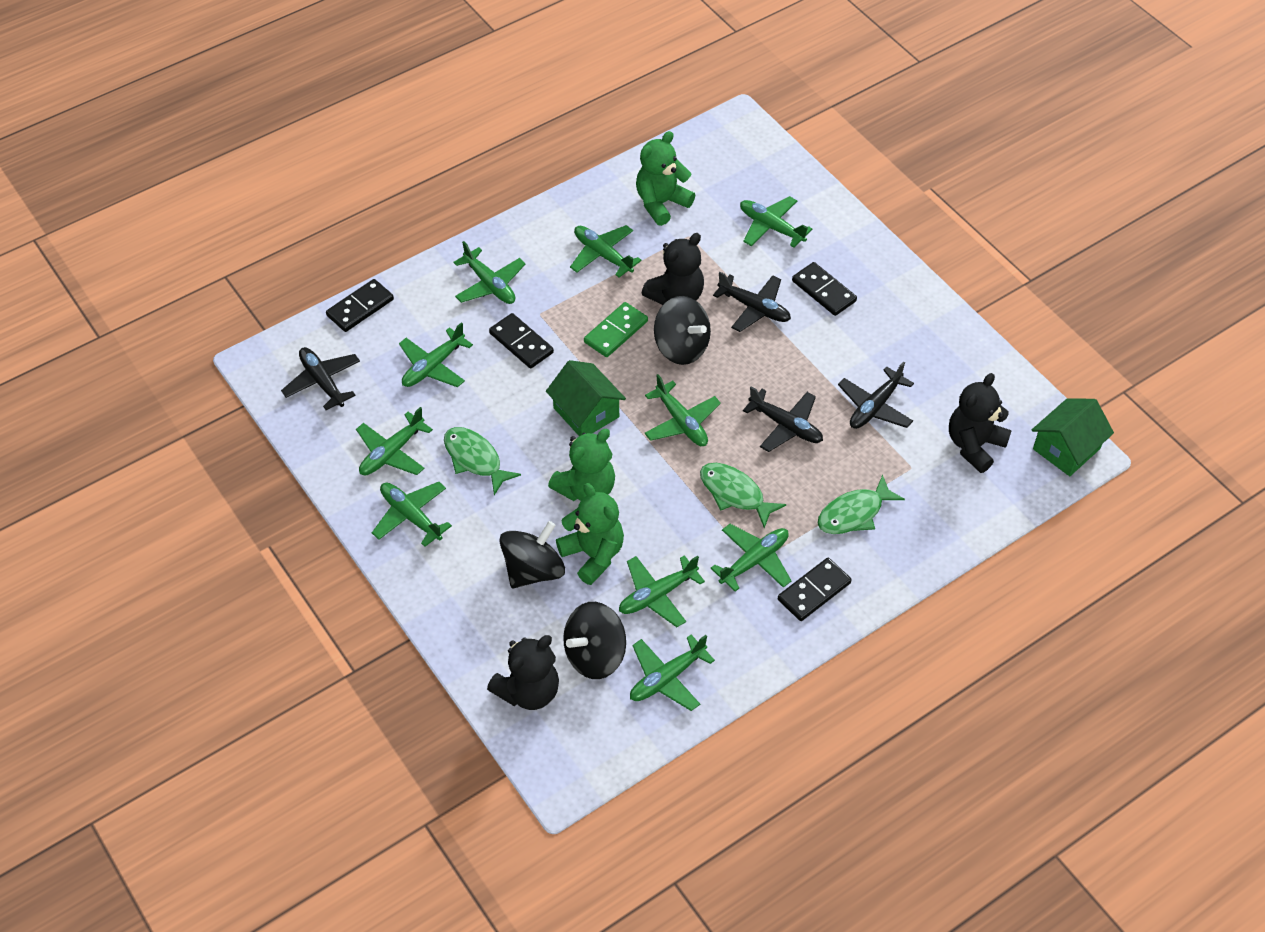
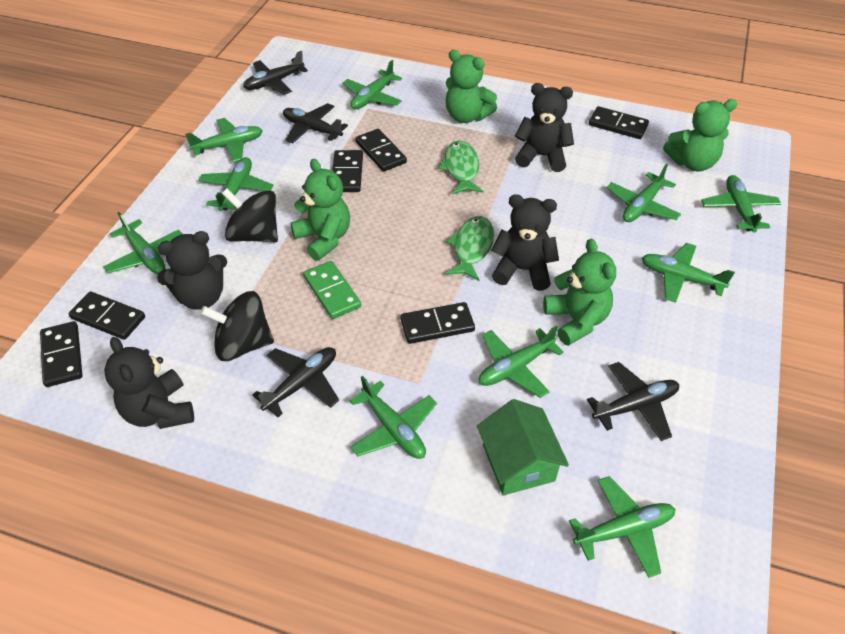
black domino: 4 -> 6
black spinning top: 3 -> 2
black teddy bear: 3 -> 4
green fish: 3 -> 2
green house: 2 -> 1
green teddy bear: 3 -> 4

